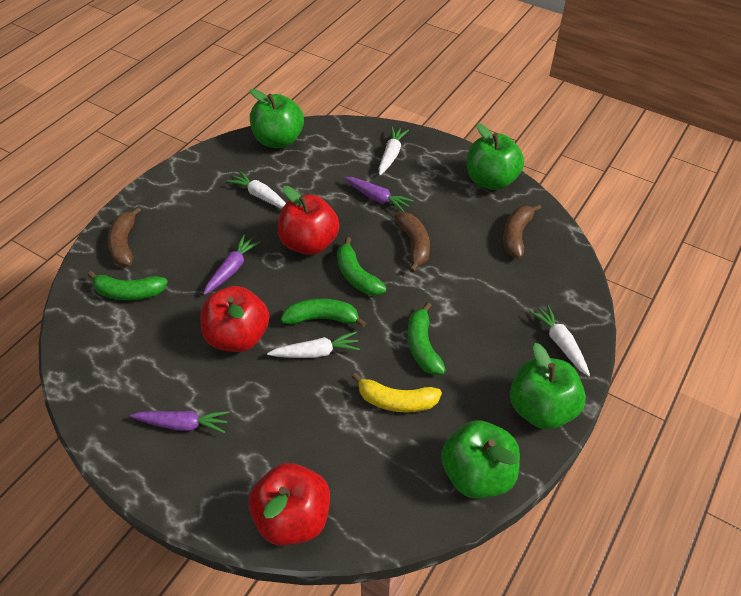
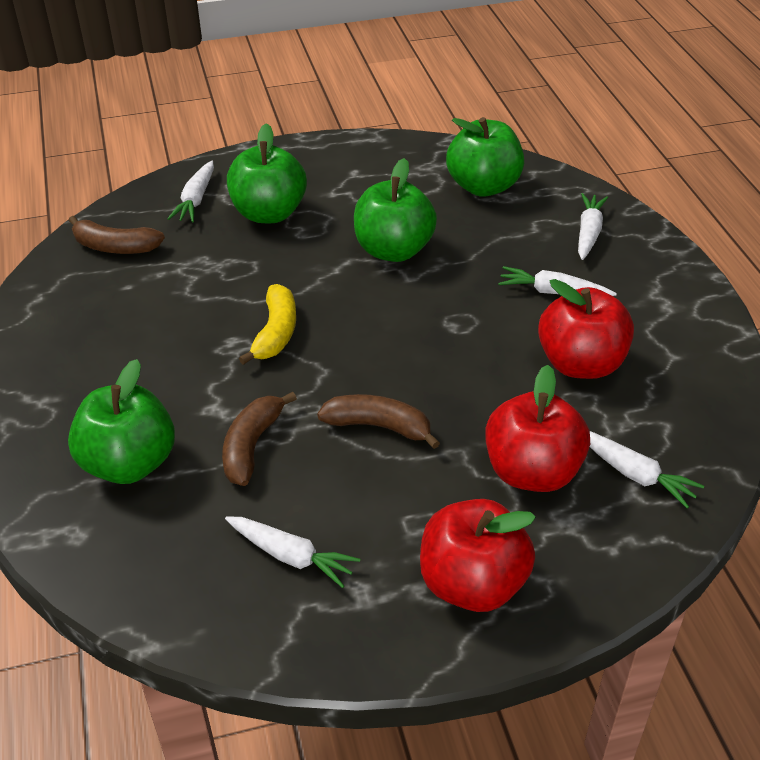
green banana: 4 -> 0
purple carrot: 3 -> 0
white carrot: 4 -> 5

